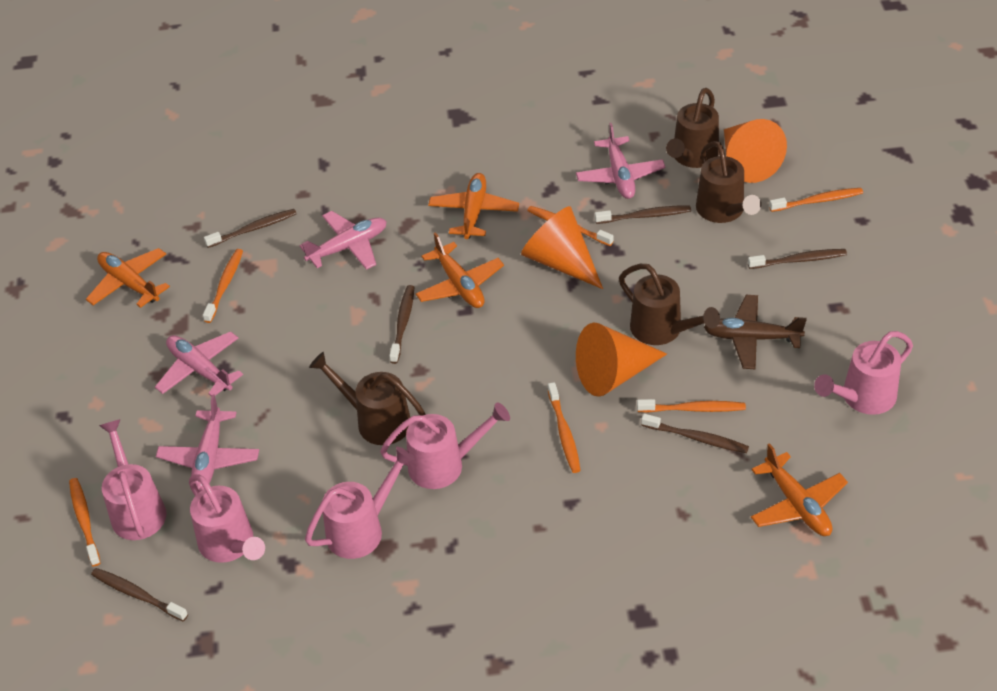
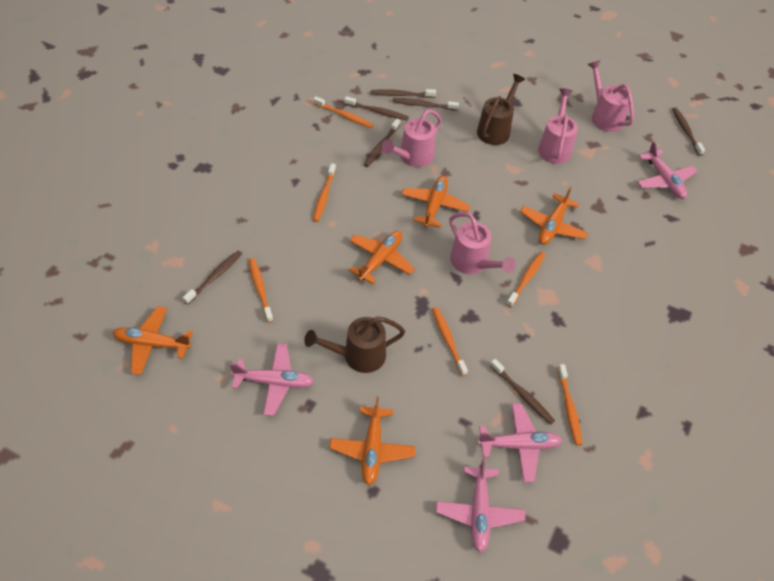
brown plane: 1 -> 0
brown toothbrush: 6 -> 7
brown watering can: 4 -> 2
orange cone: 3 -> 0
orange plane: 4 -> 5
pink watering can: 5 -> 4

